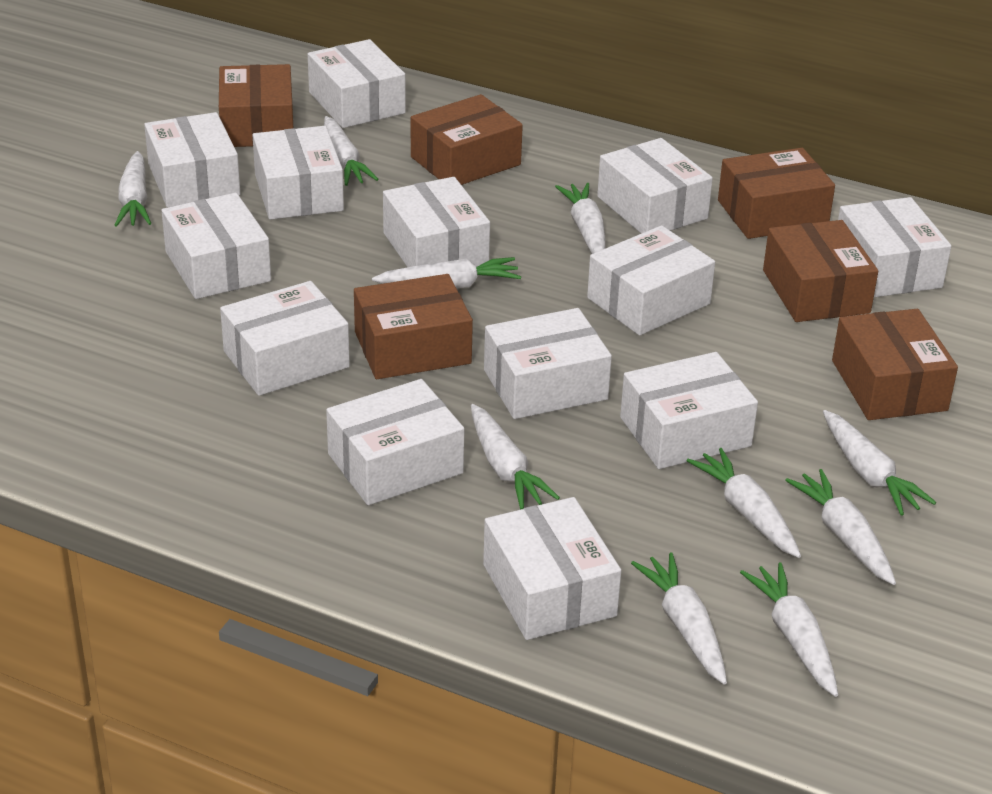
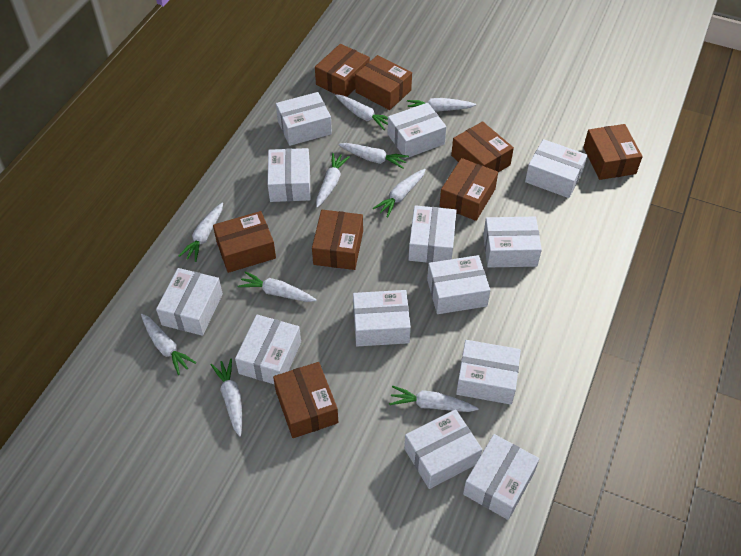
brown box: 6 -> 8

